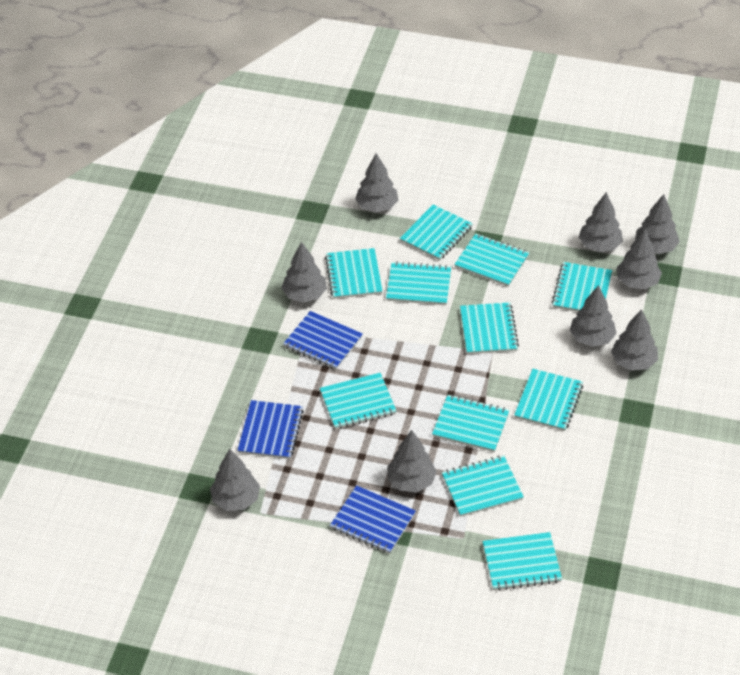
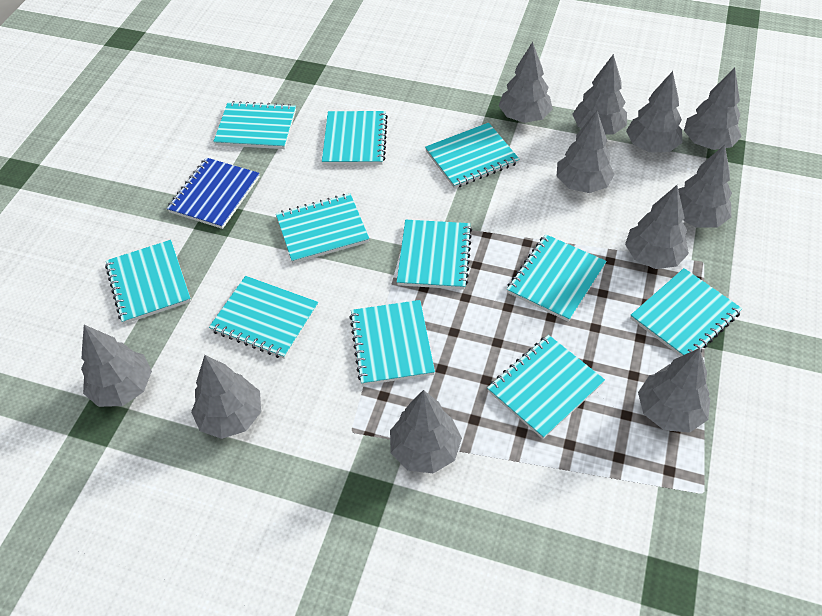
blue notebook: 3 -> 1
grey tree: 9 -> 11

